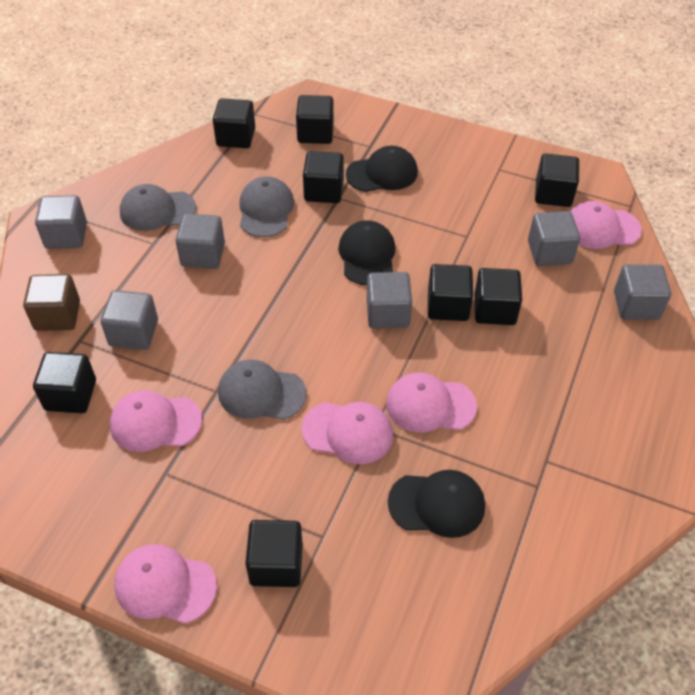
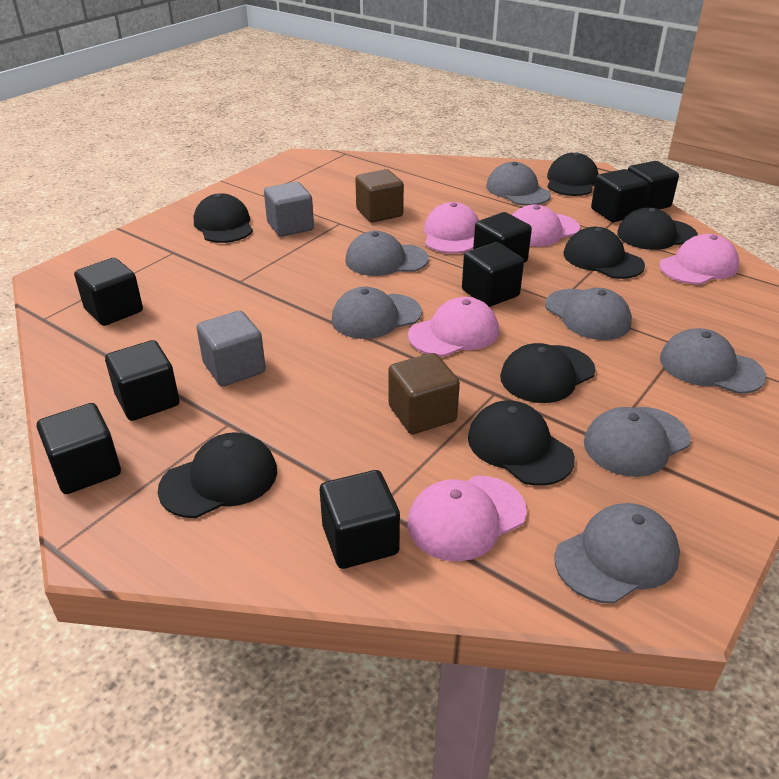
black cap: 3 -> 7
brown cube: 1 -> 2
grey cap: 3 -> 7
grey cube: 6 -> 2

